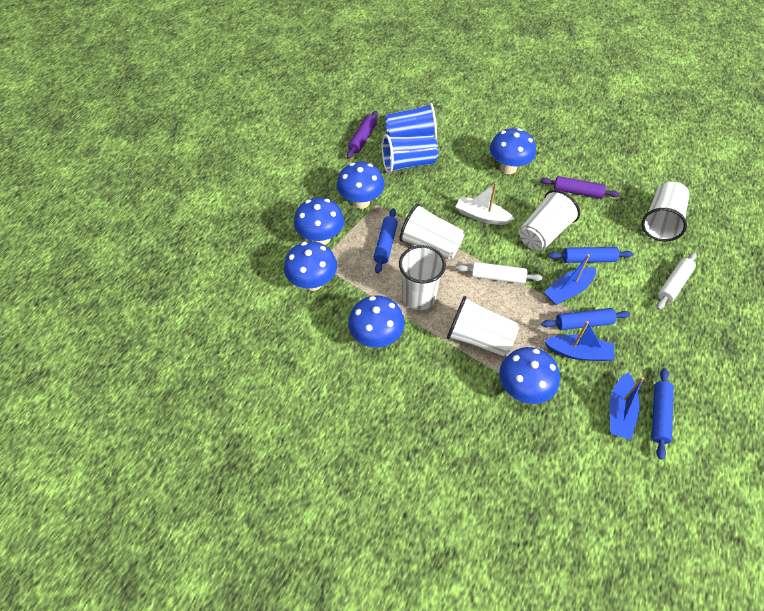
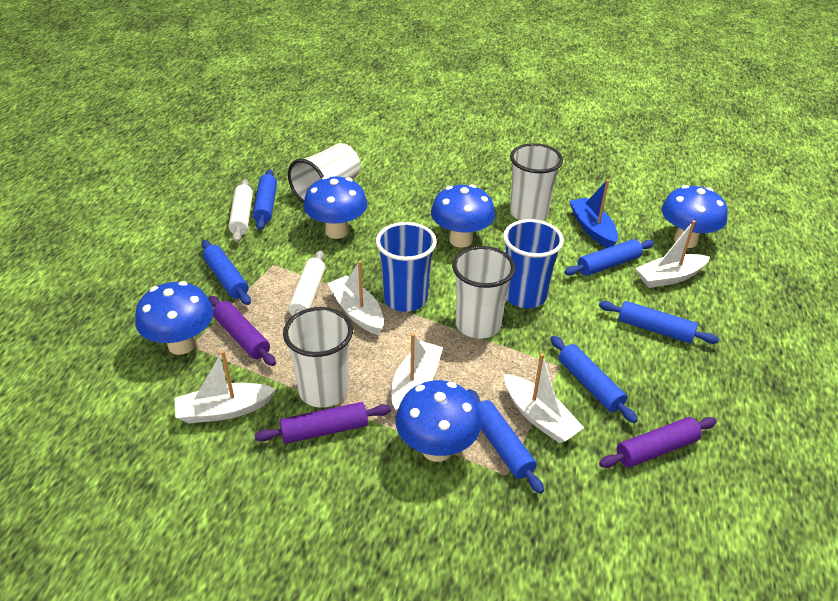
blue boat: 3 -> 1
blue mushroom: 6 -> 5
blue rolling pin: 4 -> 6
purple rolling pin: 2 -> 3
white boat: 1 -> 5
white cup: 5 -> 4

